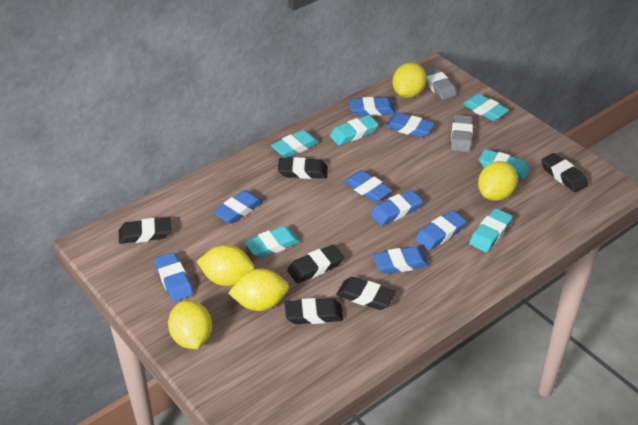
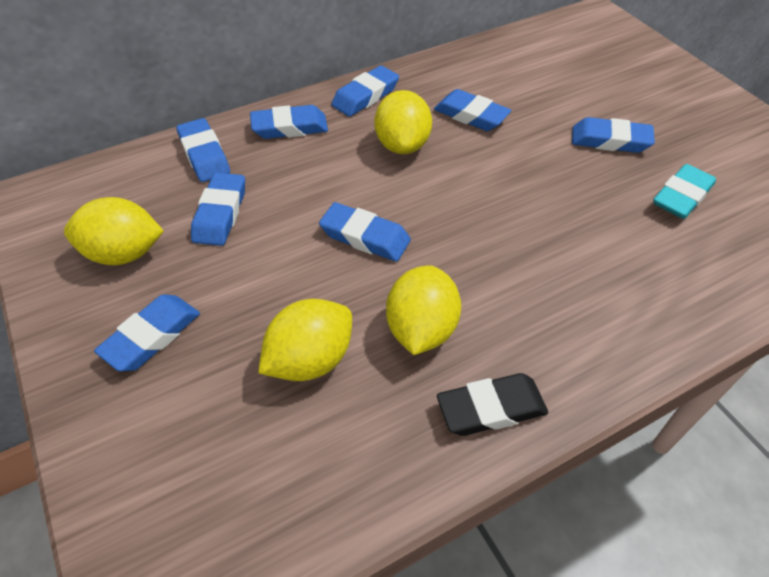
black eraser: 6 -> 1
grey eraser: 2 -> 0
turquoise eraser: 6 -> 1
yellow lemon: 5 -> 4

